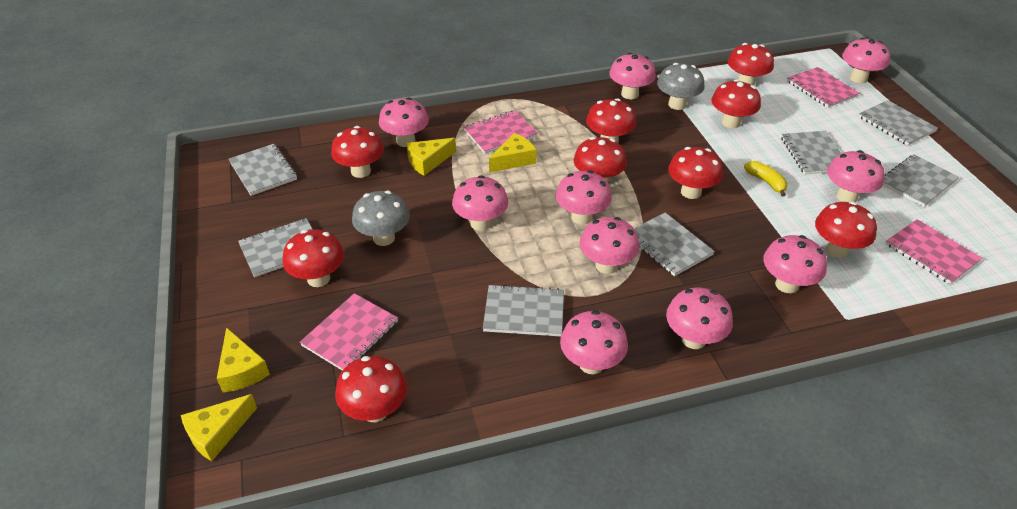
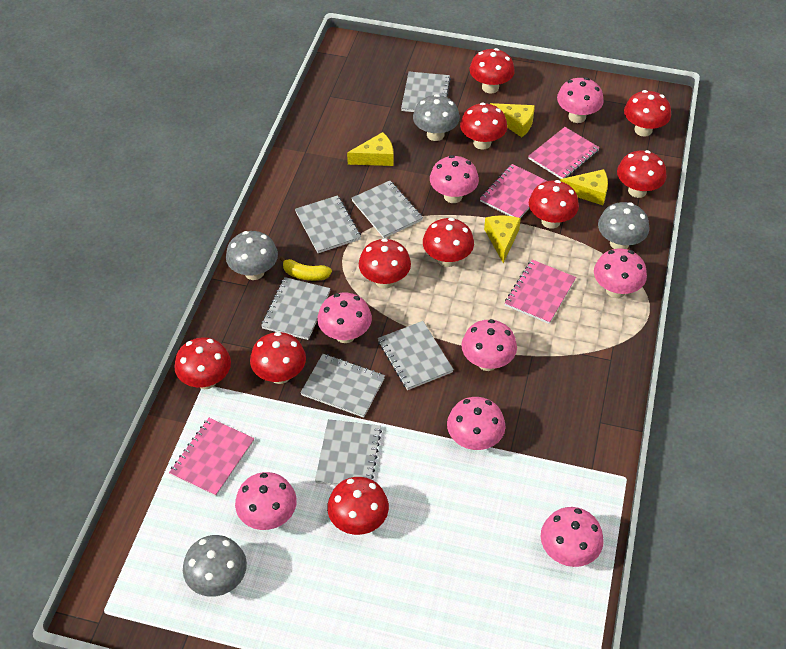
grey mushroom: 2 -> 4
pink mushroom: 10 -> 8
red mushroom: 9 -> 10

